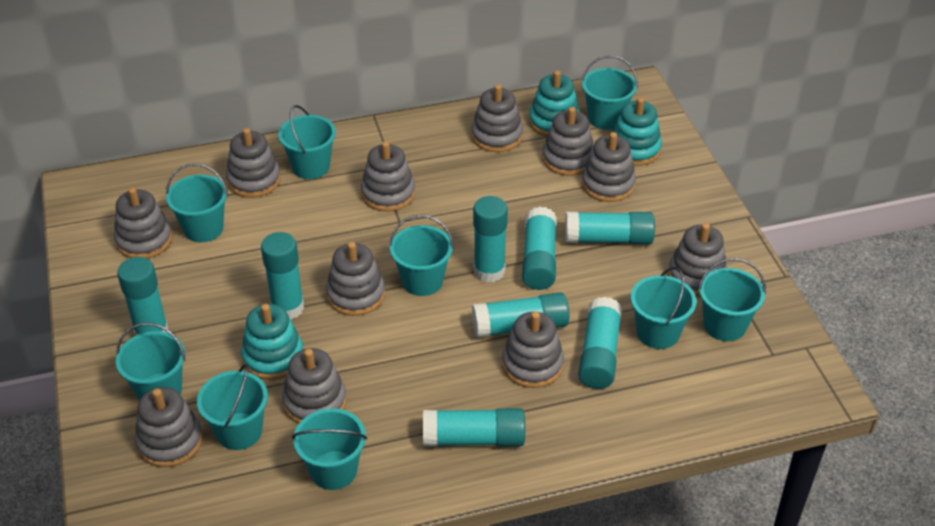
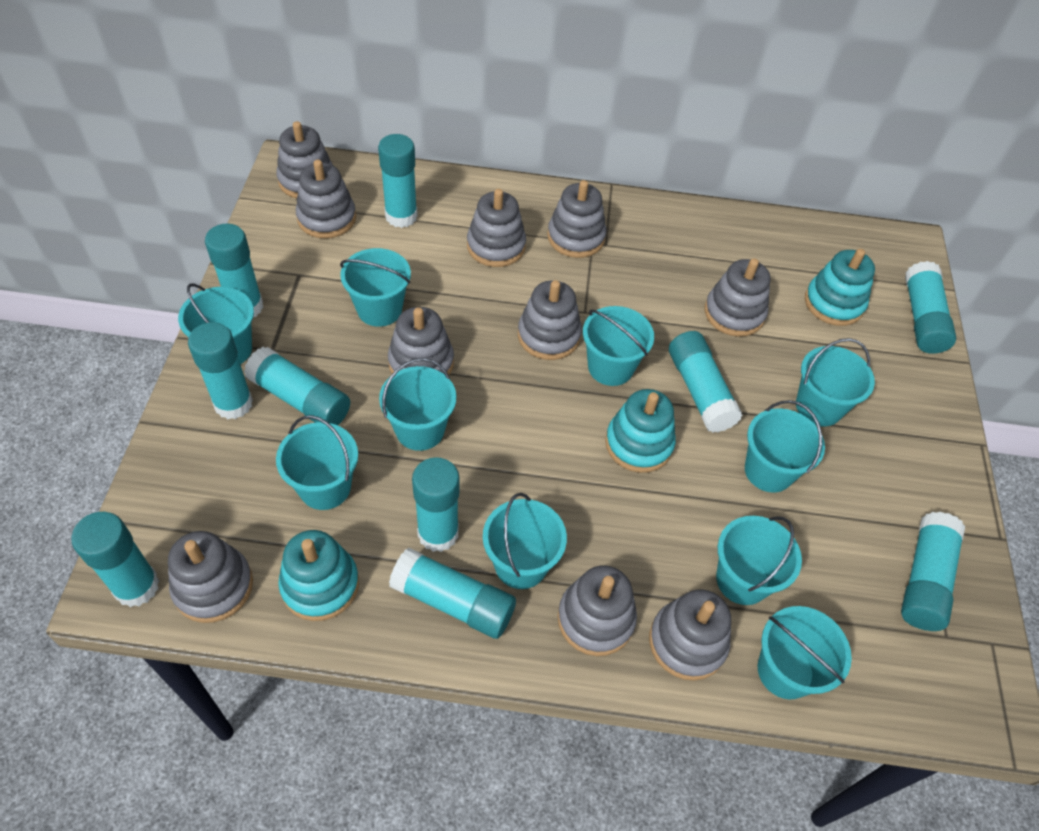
grey stacking toy: 11 -> 10
turquoise bucket: 9 -> 10
turquoise glue stick: 8 -> 10

